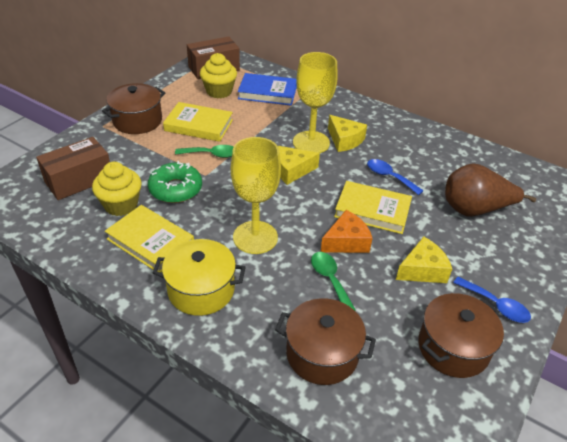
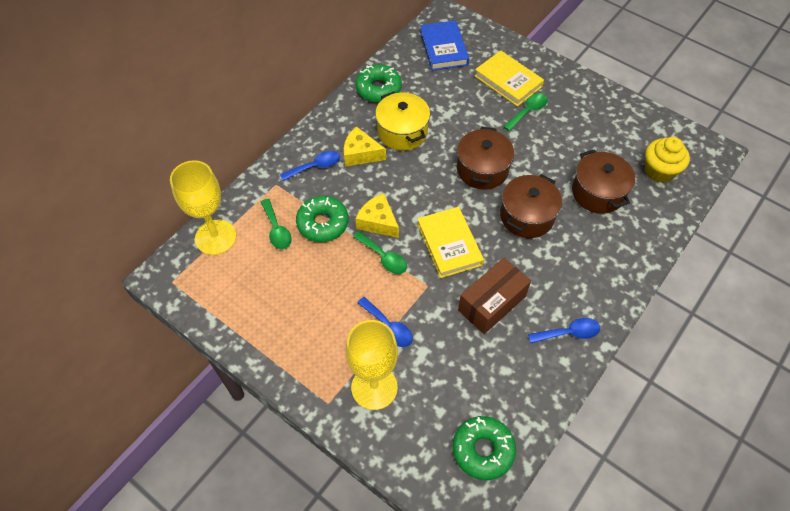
blue spoon: 2 -> 3
brown box: 2 -> 1
brown pear: 1 -> 0
green donut: 1 -> 3
green spoon: 2 -> 3
orange cheese: 1 -> 0
yellow book: 3 -> 2
yellow cheese: 3 -> 2
yellow cupcake: 2 -> 1

